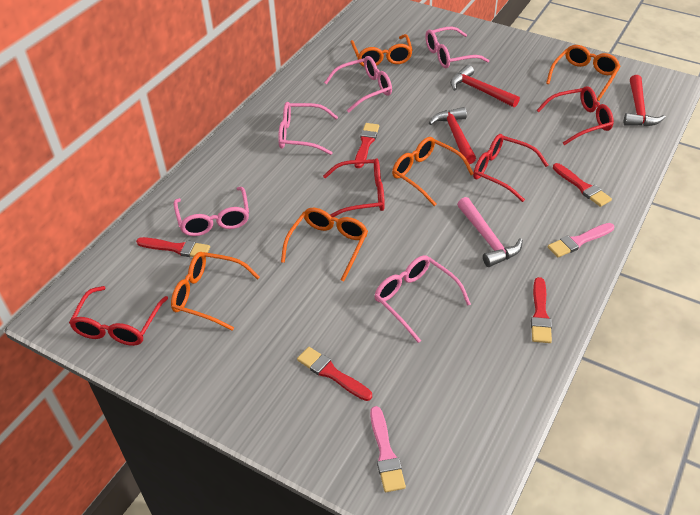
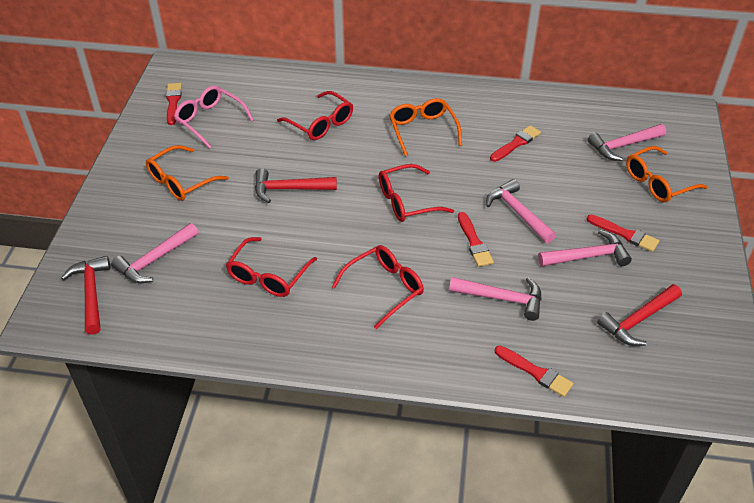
orange glasses: 5 -> 3
pink brush: 2 -> 0
pink glasses: 5 -> 1
pink hammer: 1 -> 5

